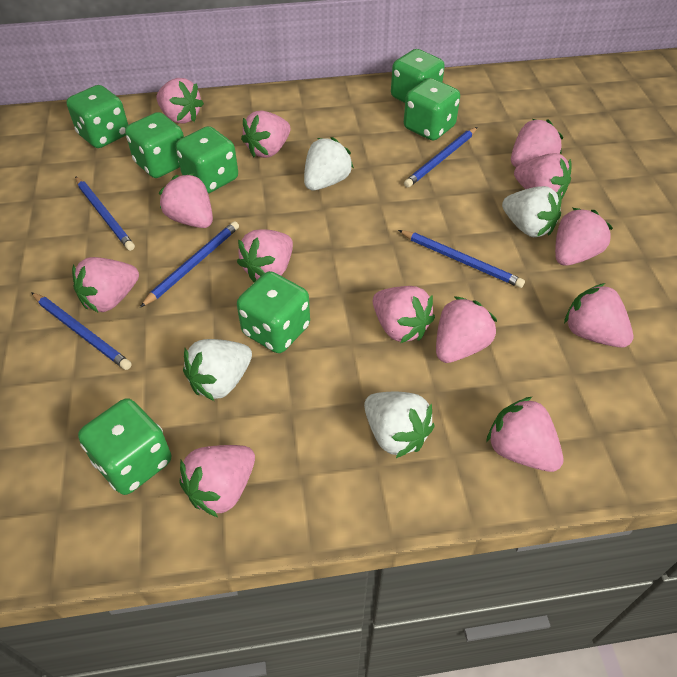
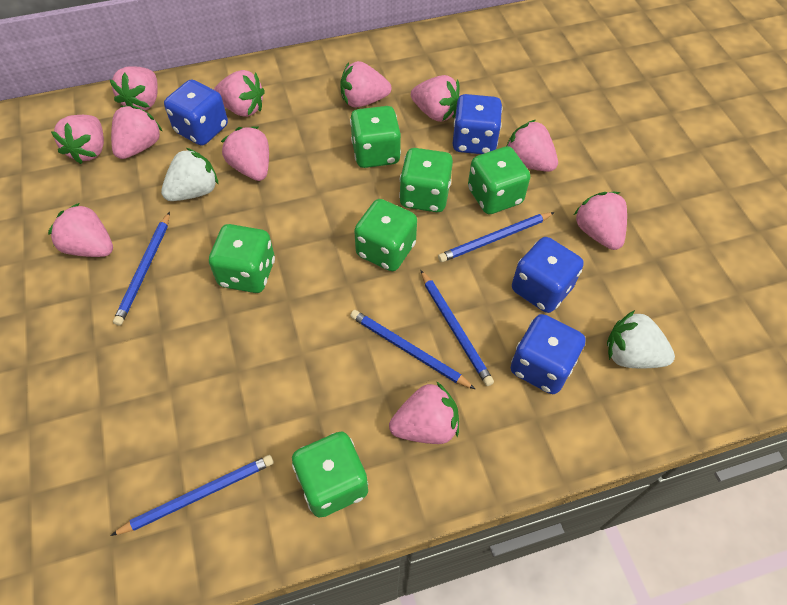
blue dice: 0 -> 4
green dice: 7 -> 6
pink strawberry: 13 -> 11
white strawberry: 4 -> 2

